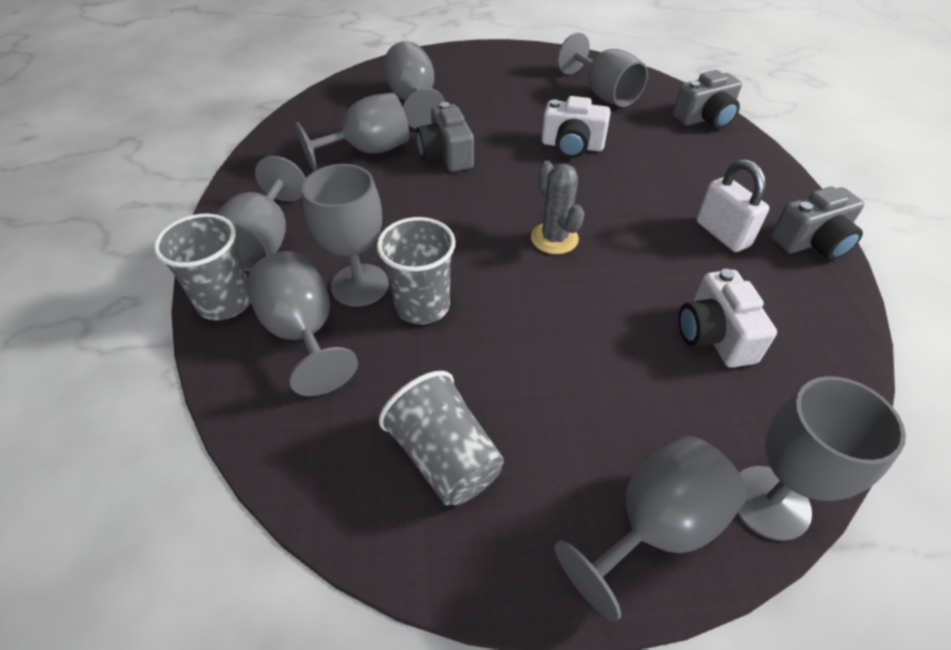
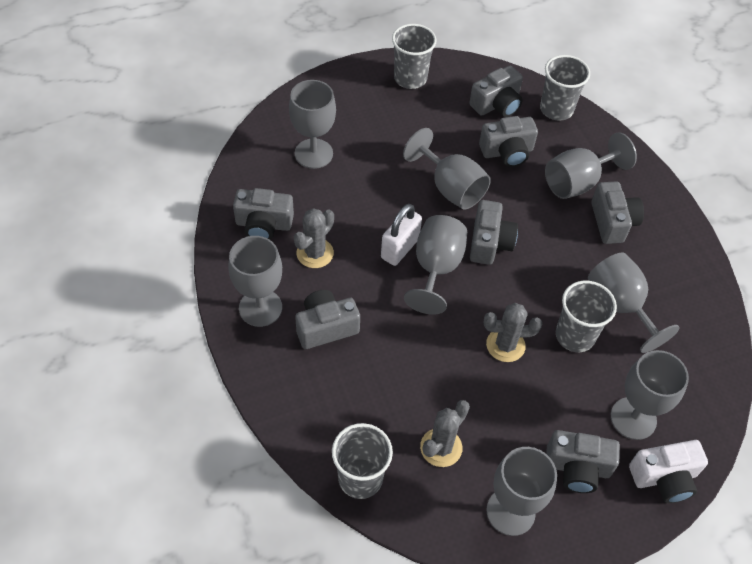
grey cactus: 1 -> 3
grey camera: 3 -> 7
grey cup: 3 -> 4
white camera: 2 -> 1

